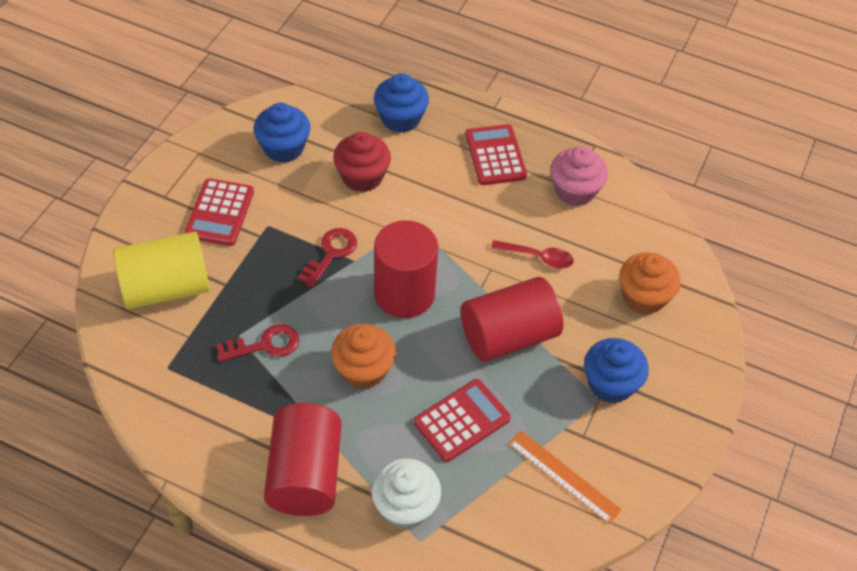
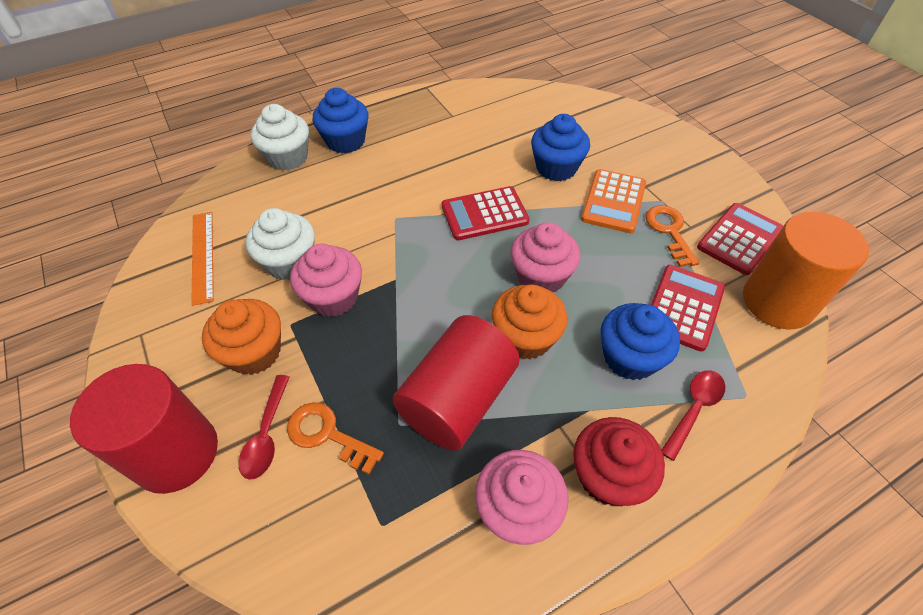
orange calculator: 0 -> 1
orange cylinder: 0 -> 1
orange key: 0 -> 2
pink cupcake: 1 -> 3
red cylinder: 3 -> 2
red key: 2 -> 0
red spoon: 1 -> 2
white cupcake: 1 -> 2
yellow cylinder: 1 -> 0

